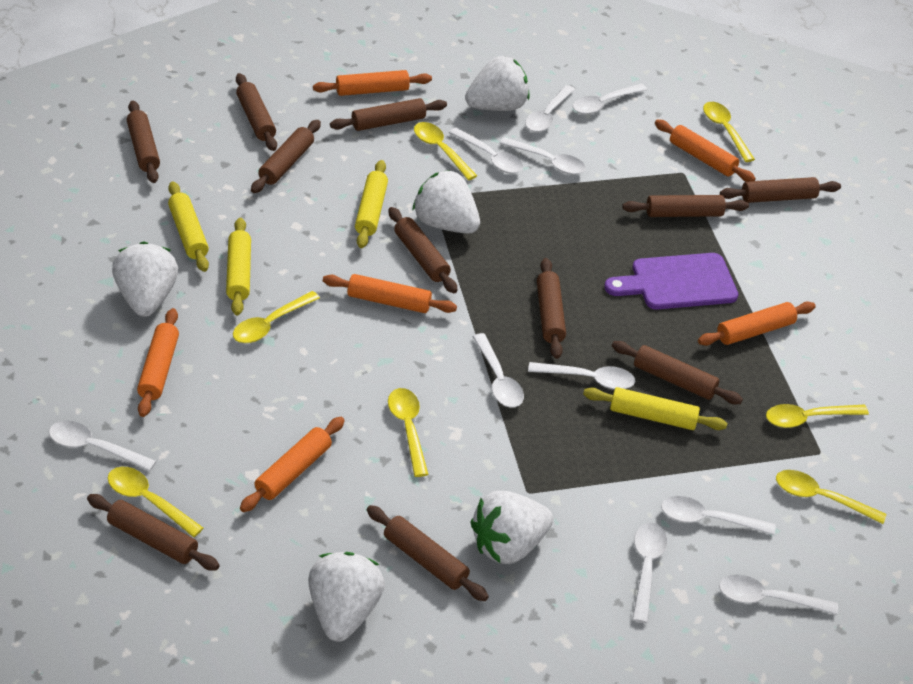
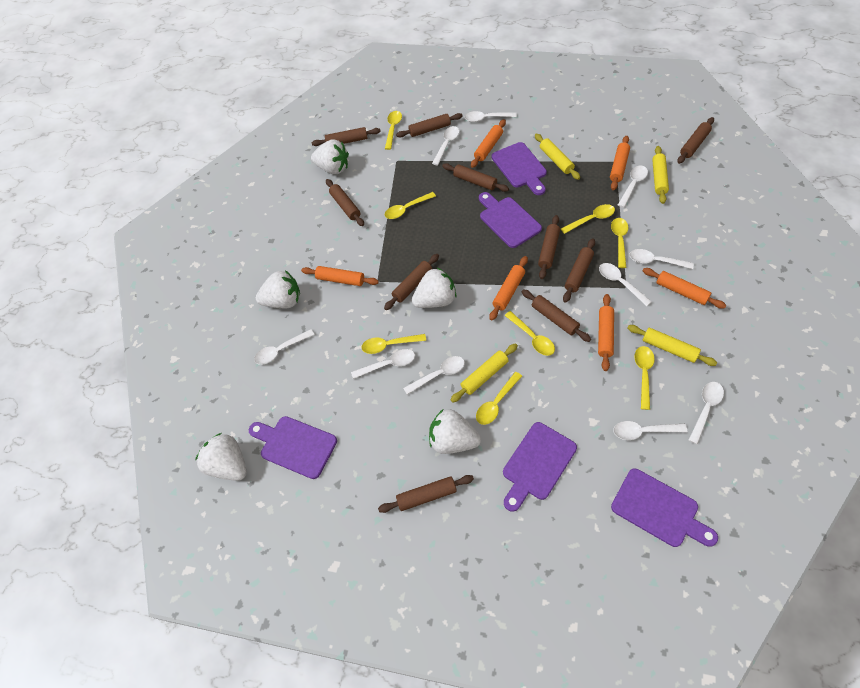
brown rolling pin: 11 -> 10
purple cutting board: 1 -> 5
yellow spoon: 7 -> 8

